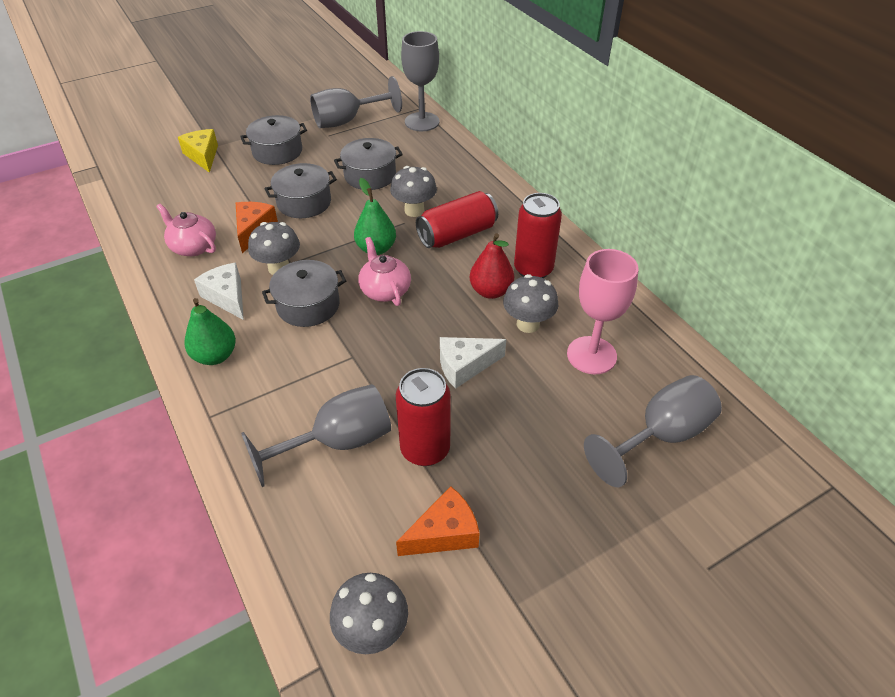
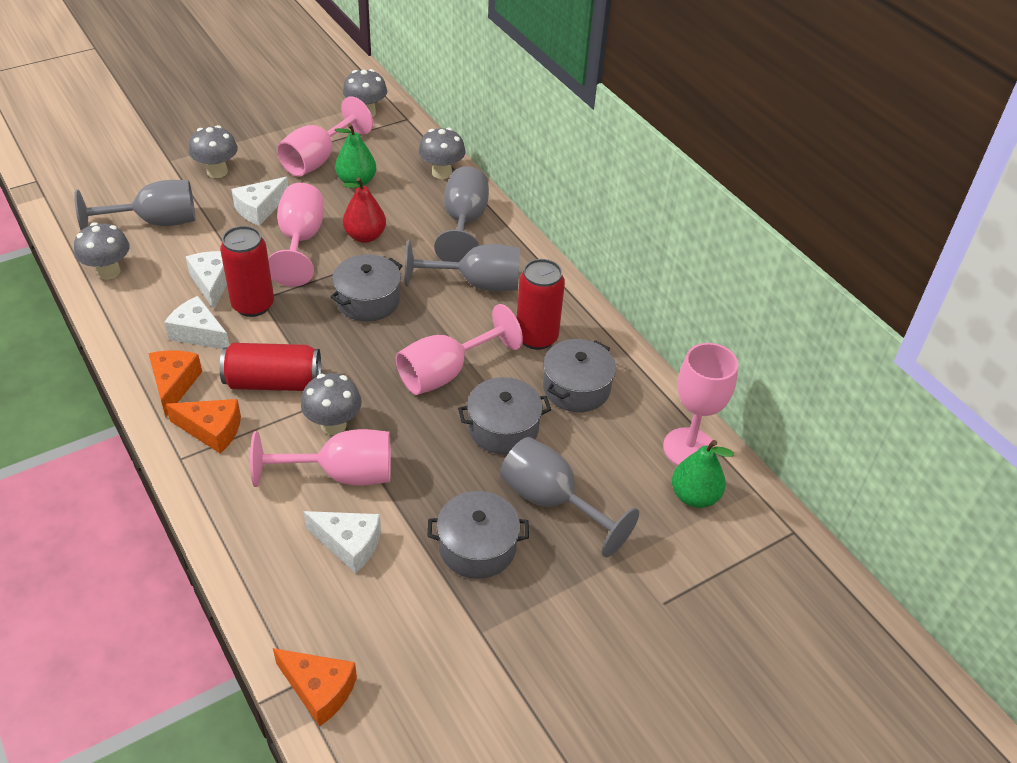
grey mushroom: 4 -> 5
orange cheese: 2 -> 3
pink goblet: 1 -> 5
pink teapot: 2 -> 0
white cheese: 2 -> 4
yellow cheese: 1 -> 0

